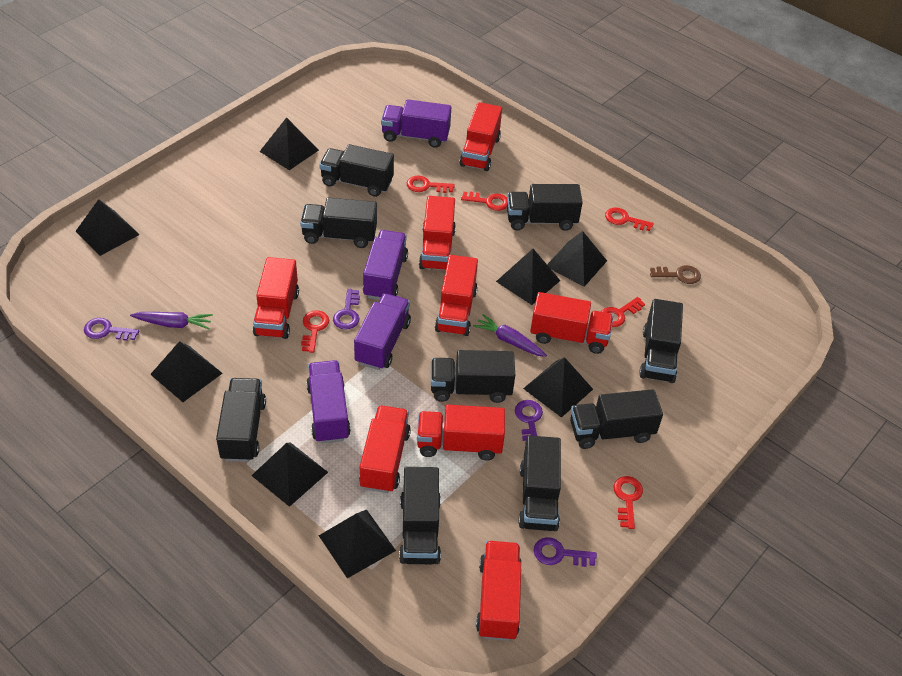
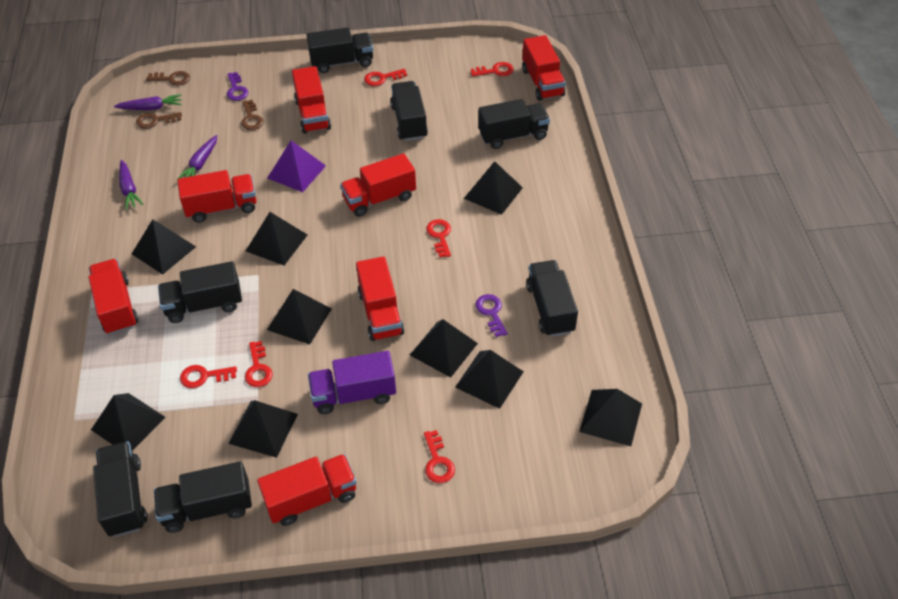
black pyramid: 8 -> 9
black truck: 9 -> 7
brown key: 1 -> 3
purple carrot: 2 -> 3
purple key: 4 -> 2
purple pyramid: 0 -> 1
purple truck: 4 -> 1
red truck: 8 -> 7

